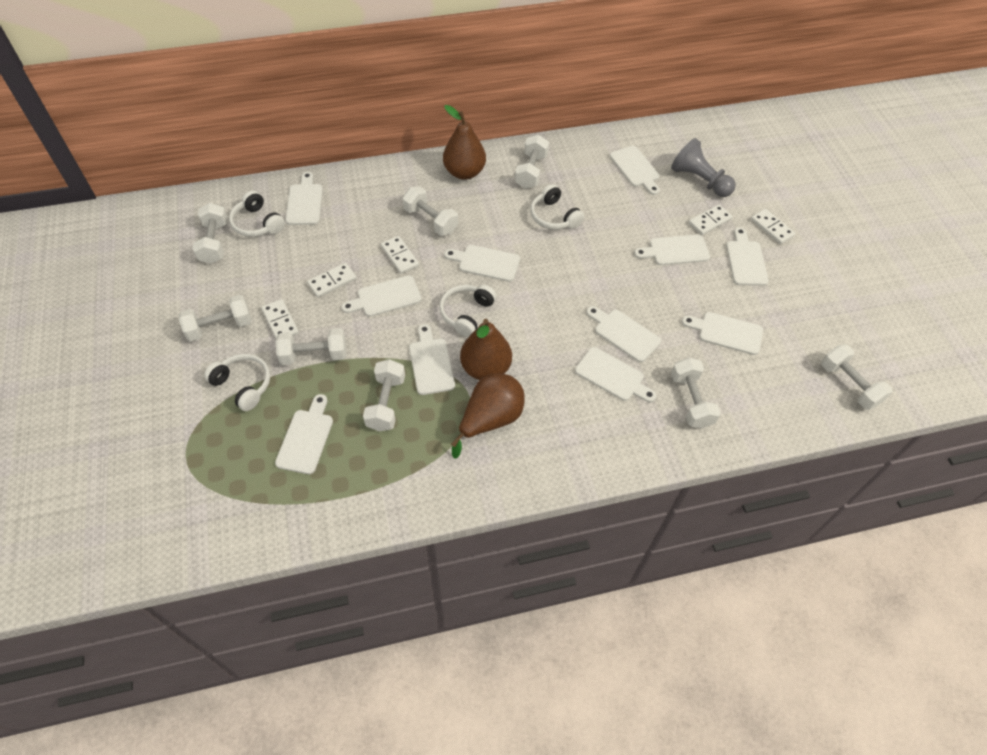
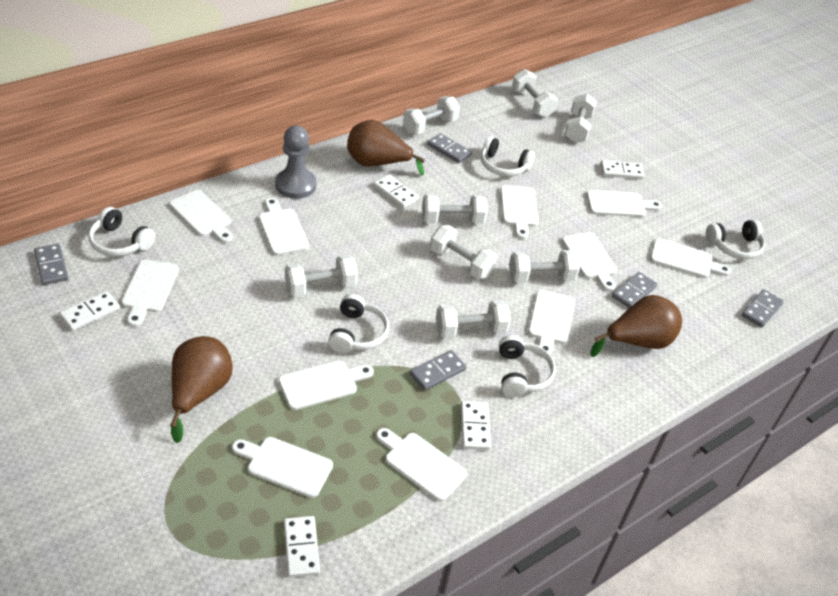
grey domino: 0 -> 5
white headphones: 4 -> 5

